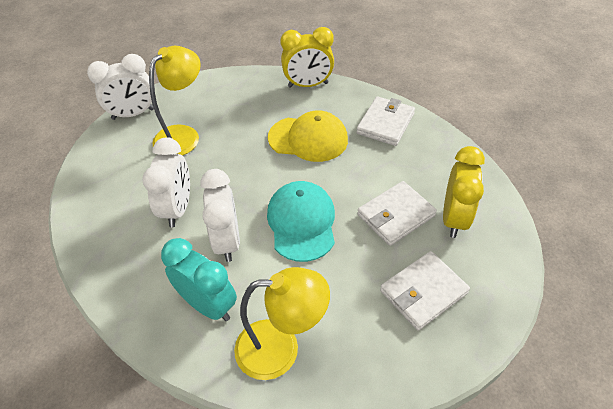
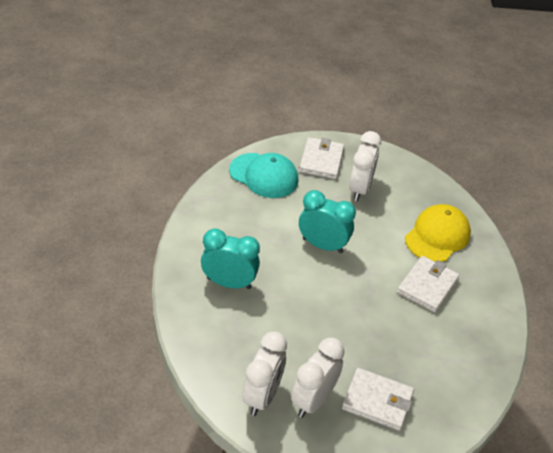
turquoise clock: 1 -> 2
yellow clock: 2 -> 0
yellow lamp: 2 -> 0

